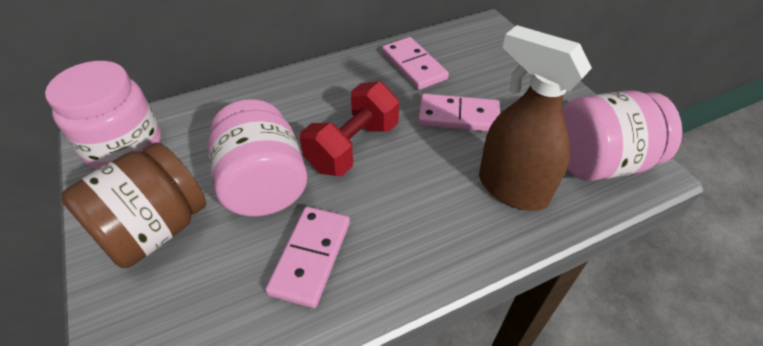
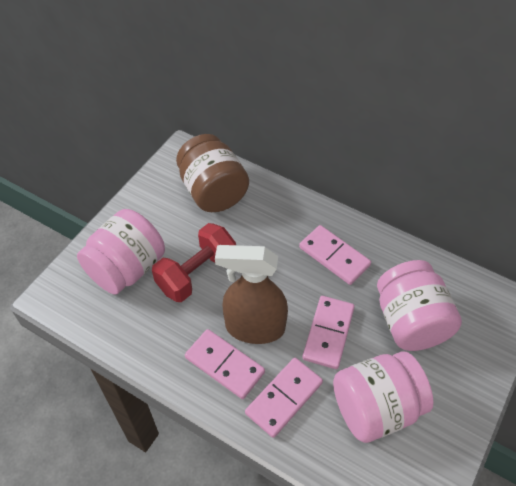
pink domino: 3 -> 4

